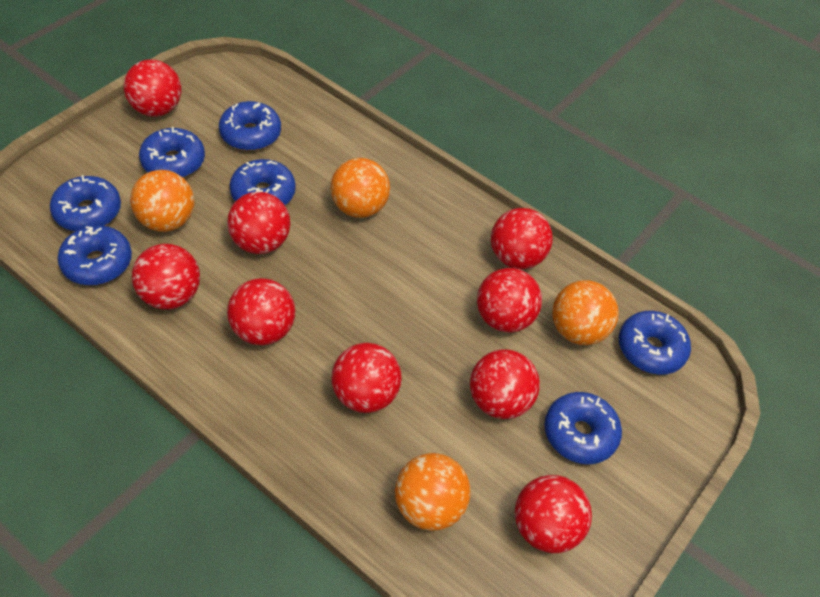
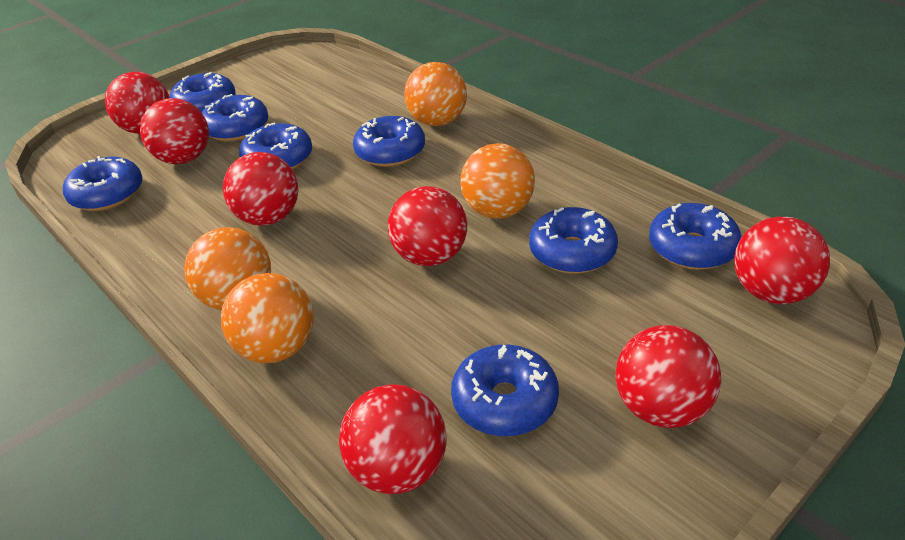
blue donut: 7 -> 8
red ball: 9 -> 7

